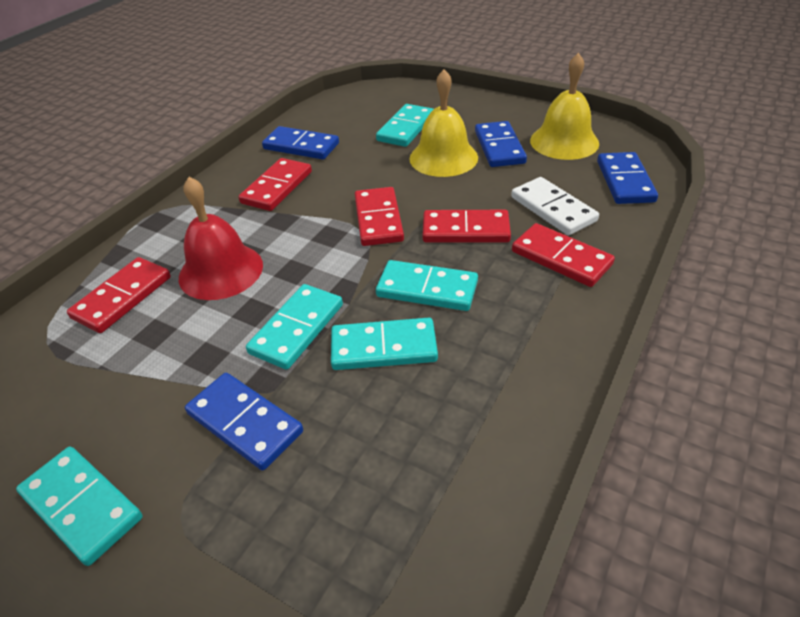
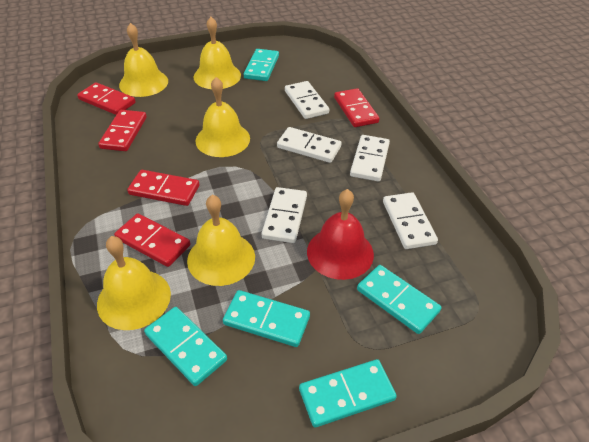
blue domino: 4 -> 0
white domino: 1 -> 5
yellow bell: 2 -> 5

